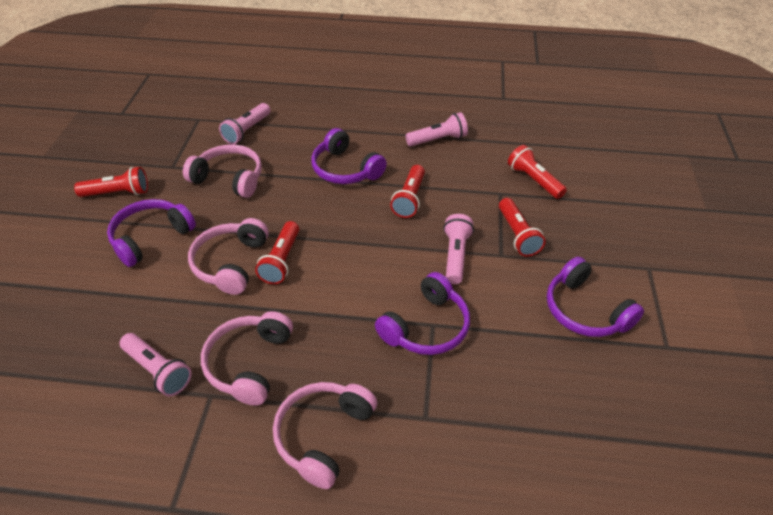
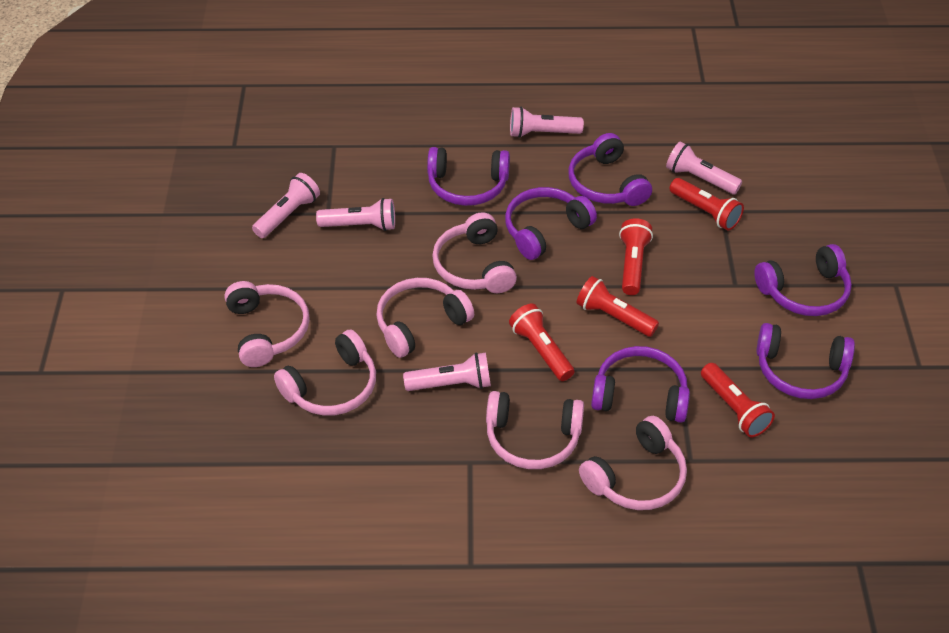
pink flashlight: 4 -> 5
pink headphones: 4 -> 6
purple headphones: 4 -> 6

